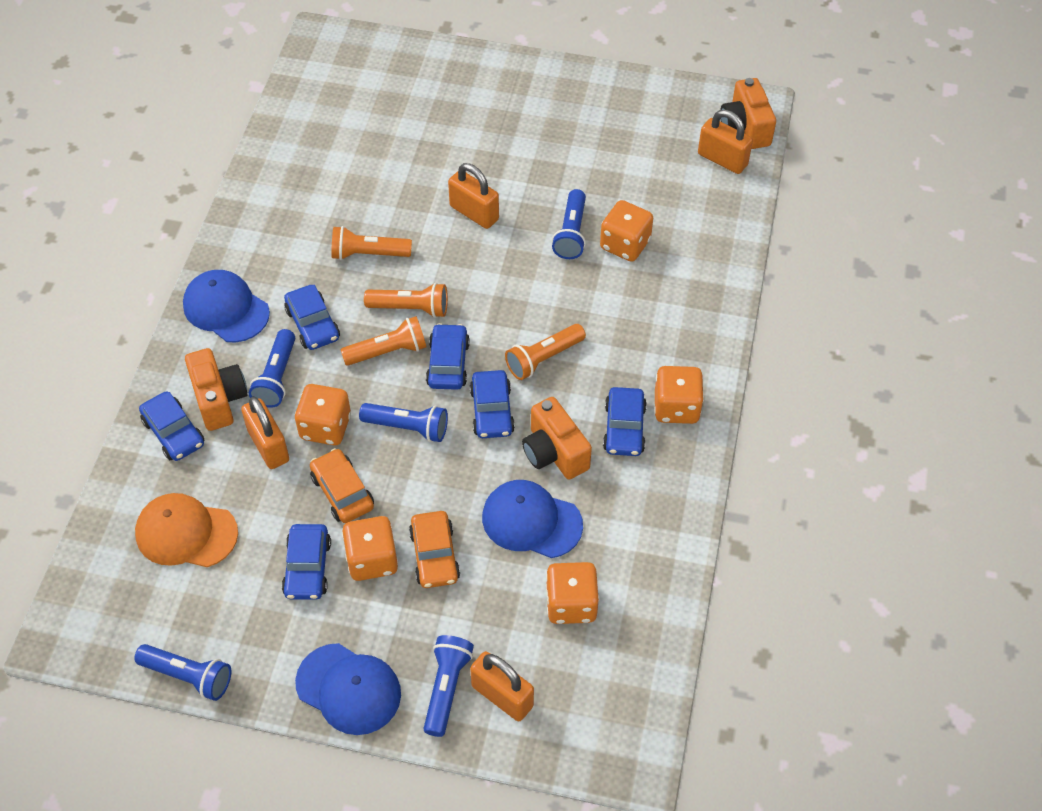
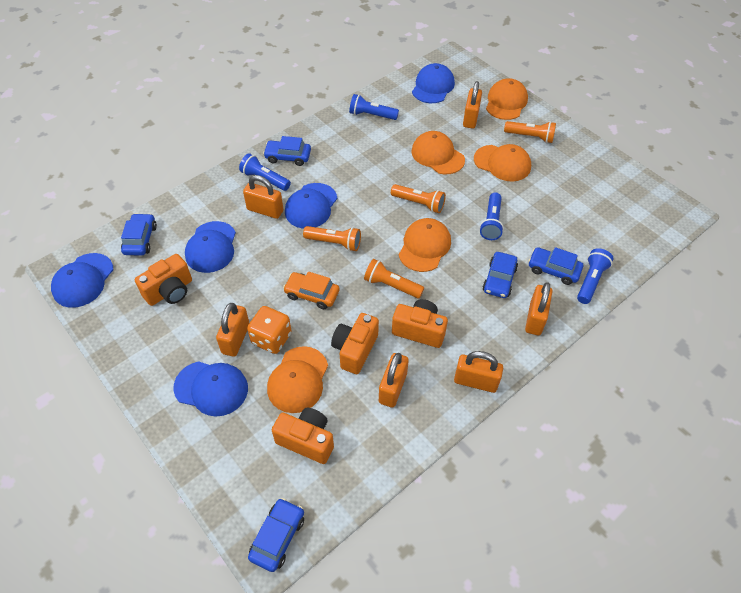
blue cap: 3 -> 5
blue car: 6 -> 5
blue flashlight: 5 -> 4
orange camera: 3 -> 4
orange cap: 1 -> 5
orange car: 2 -> 1
orange dice: 5 -> 1
orange padlock: 4 -> 6

